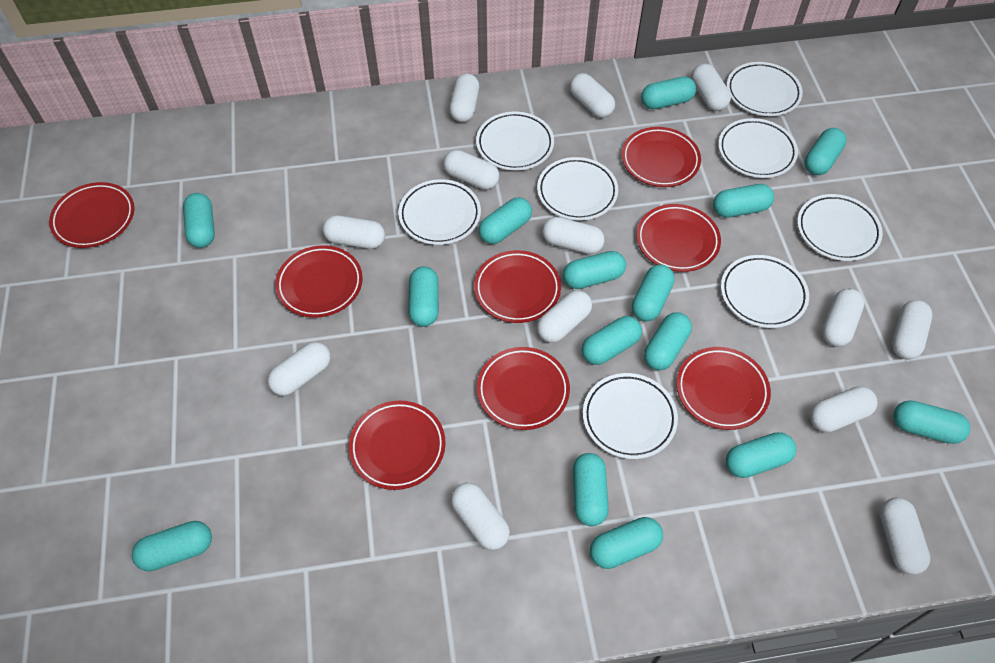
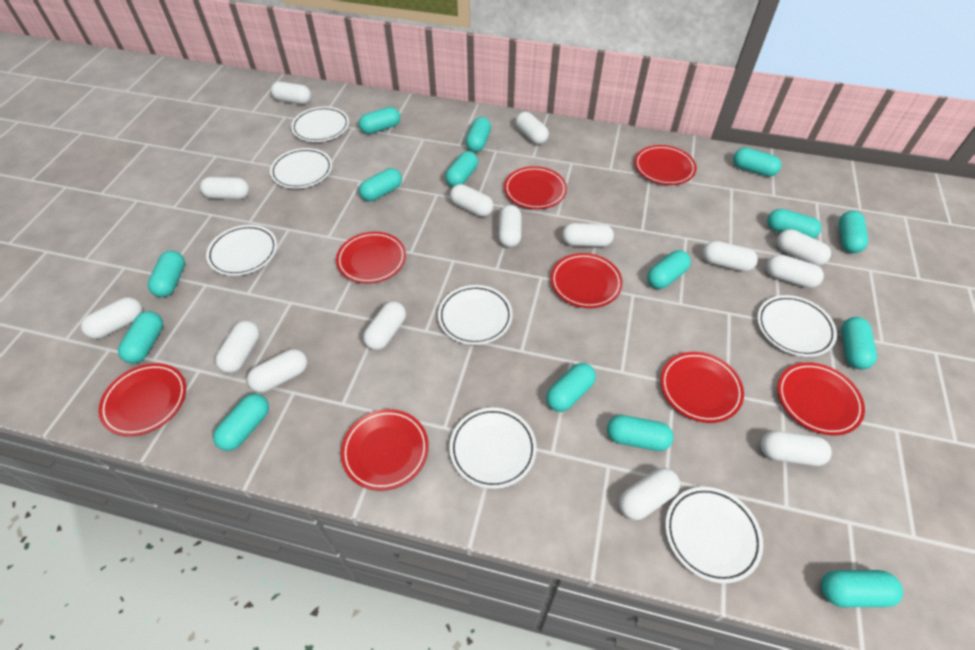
white capsule: 13 -> 15
white plate: 8 -> 7

